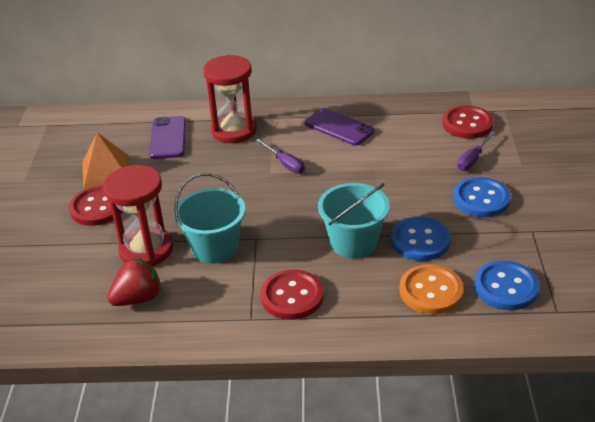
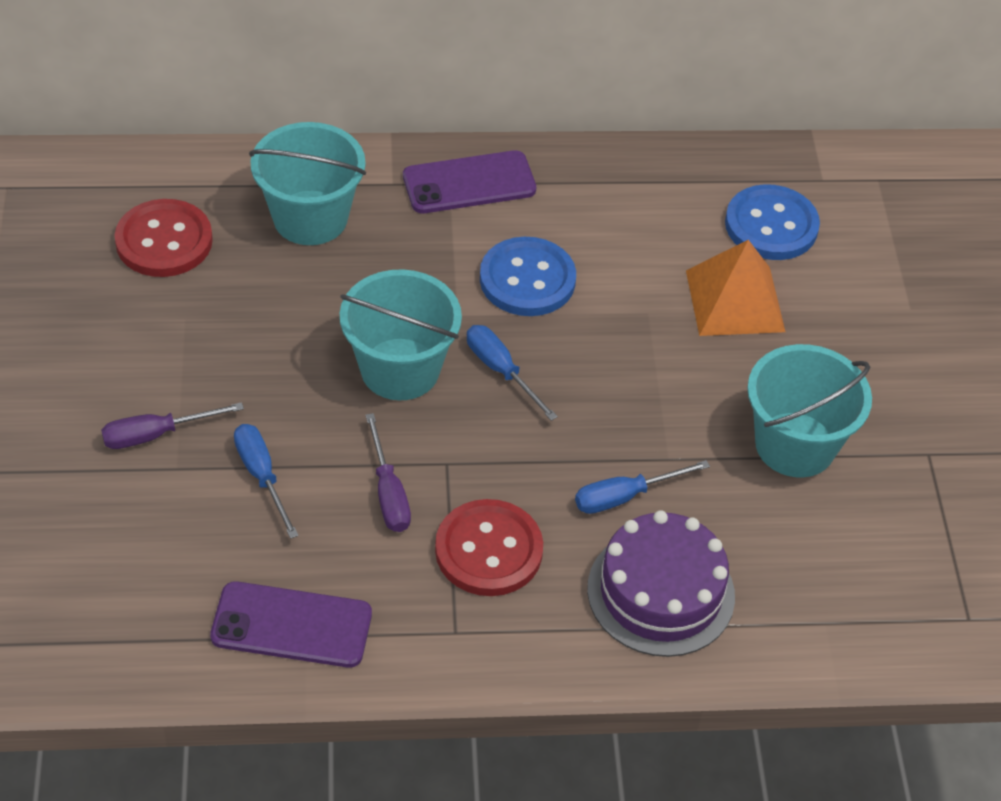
blue button: 3 -> 2
blue screwdriver: 0 -> 3
orange button: 1 -> 0
purple cake: 0 -> 1
red button: 3 -> 2
red hourglass: 2 -> 0
red strawberry: 1 -> 0
turquoise bucket: 2 -> 3

